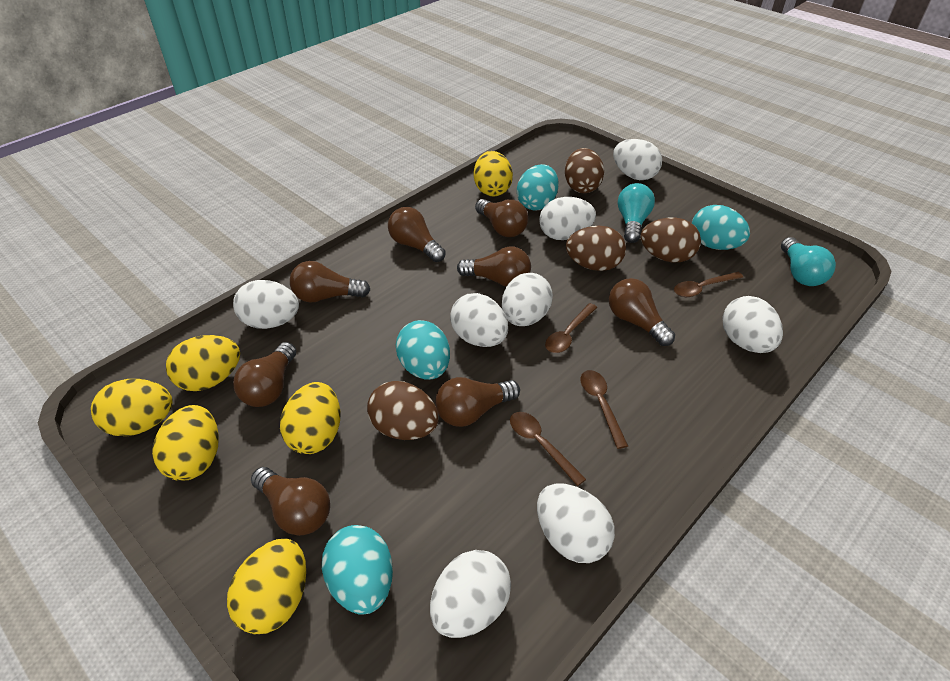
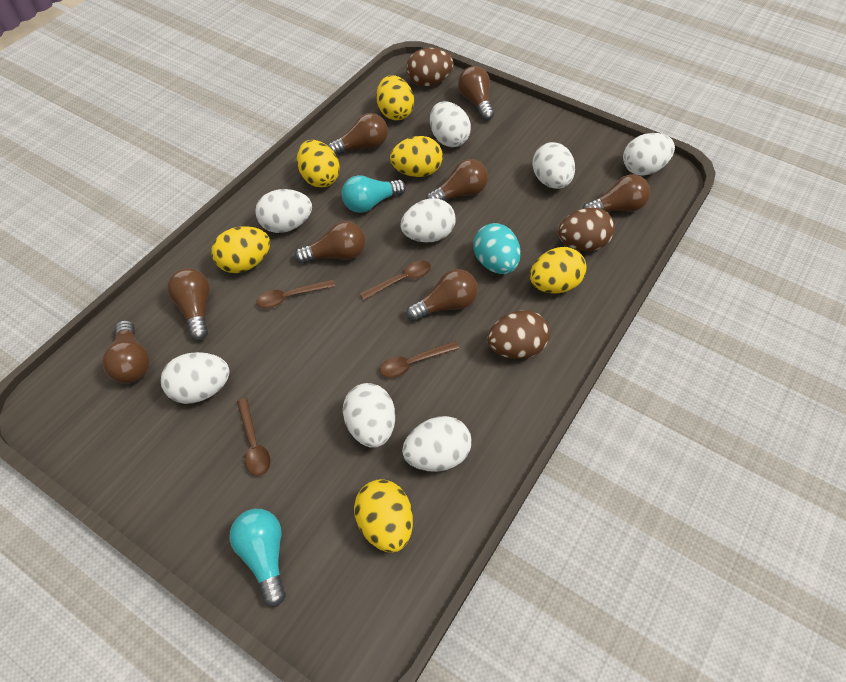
brown egg: 4 -> 3
turquoise egg: 4 -> 1

